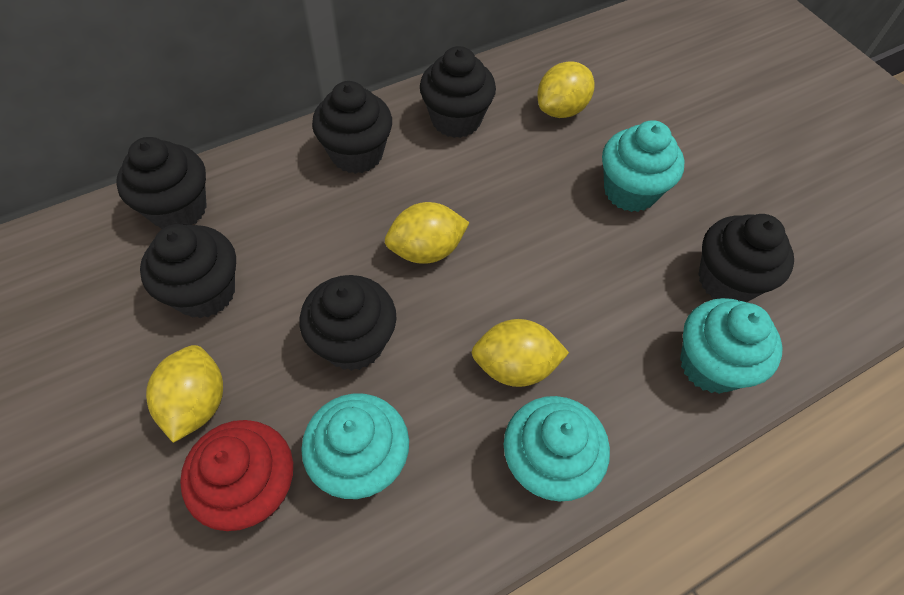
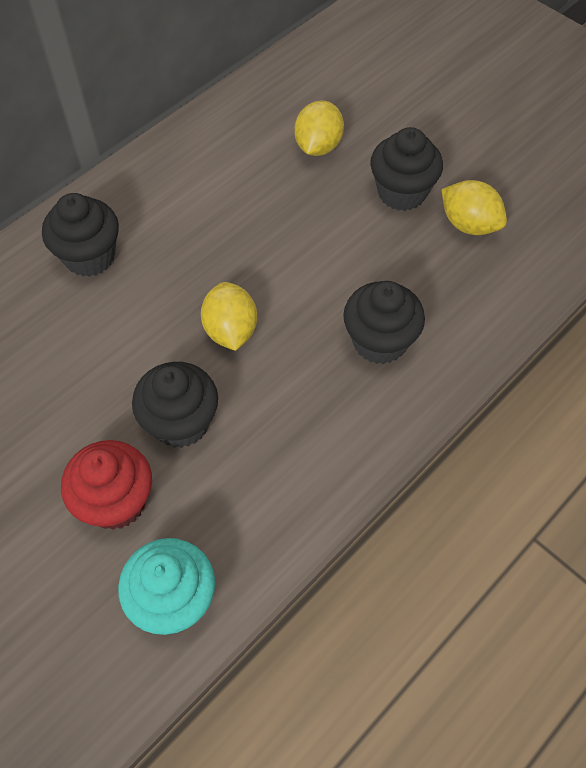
black cupcake: 6 -> 4
turquoise cupcake: 4 -> 1
yellow lemon: 4 -> 3

